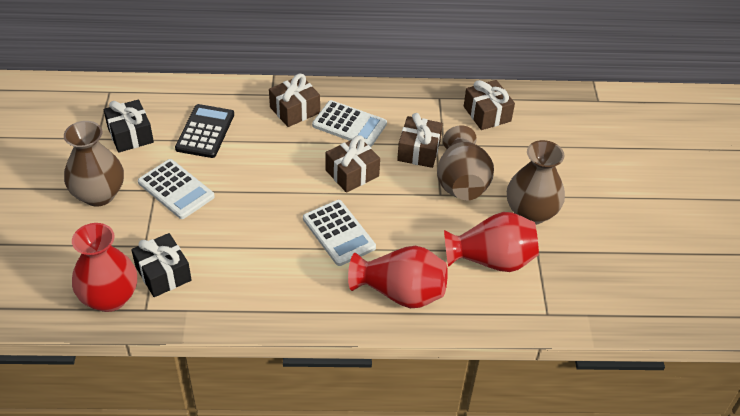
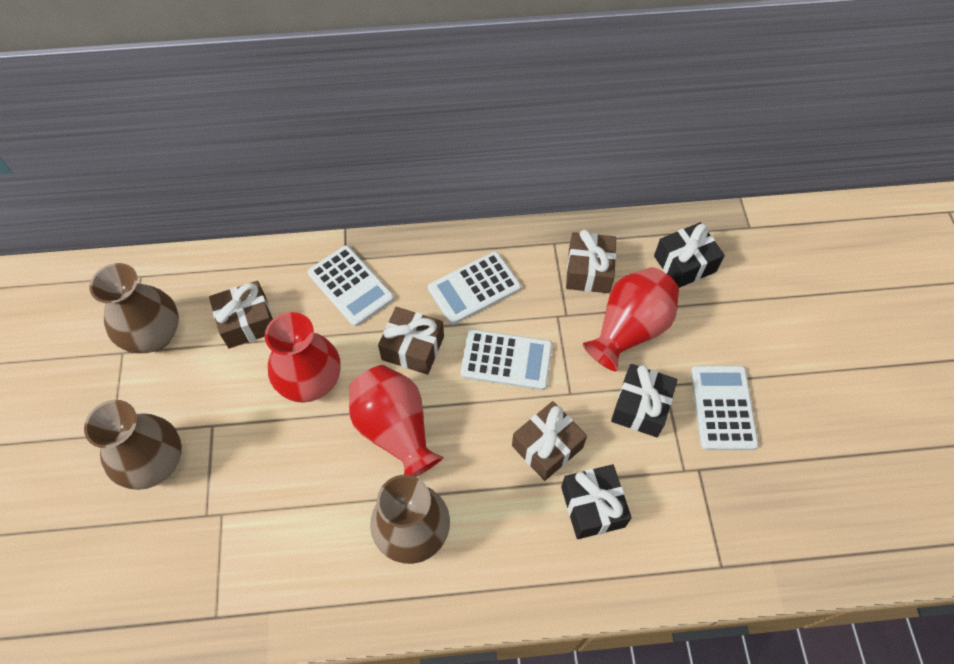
black calculator: 1 -> 0
black gift: 2 -> 3
white calculator: 3 -> 4

